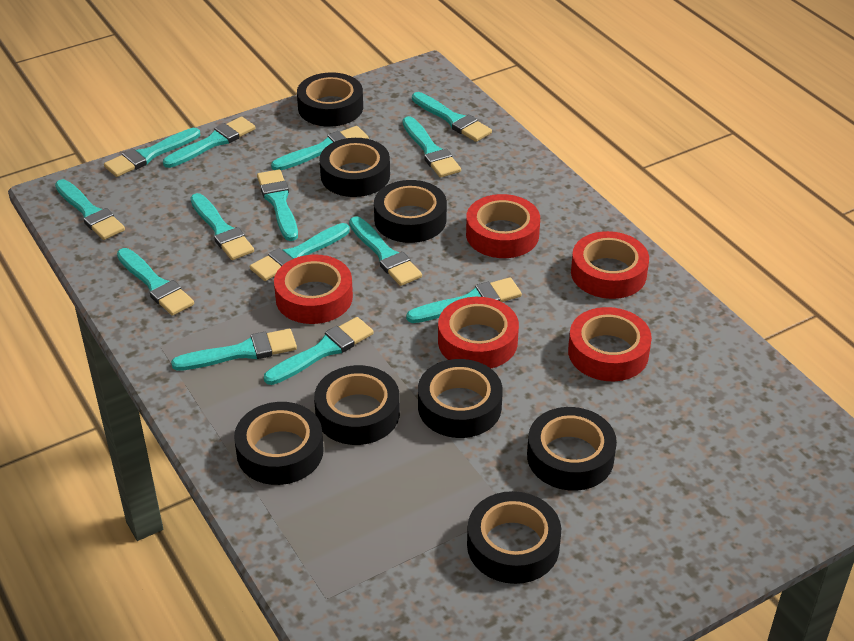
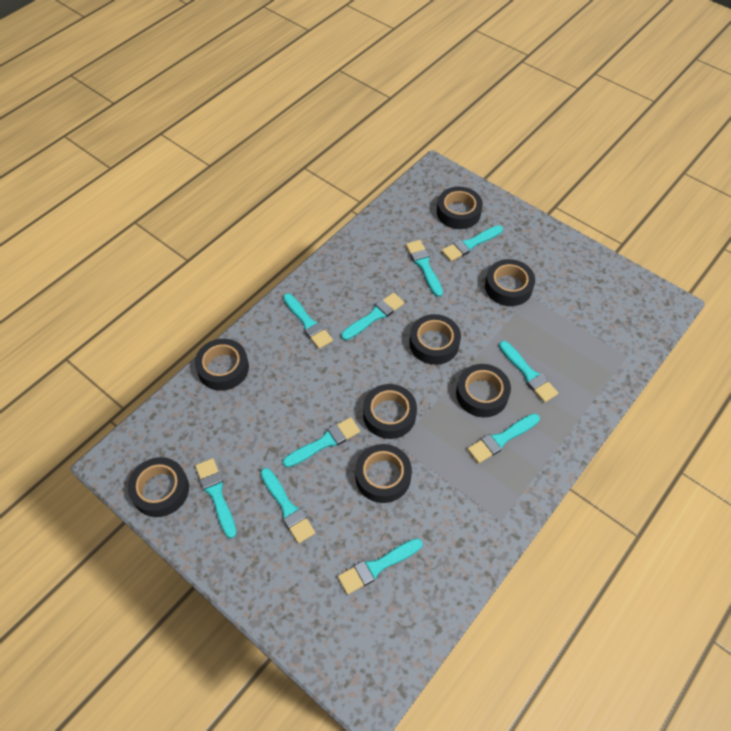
red tape: 5 -> 0
turquoise brush: 14 -> 10

